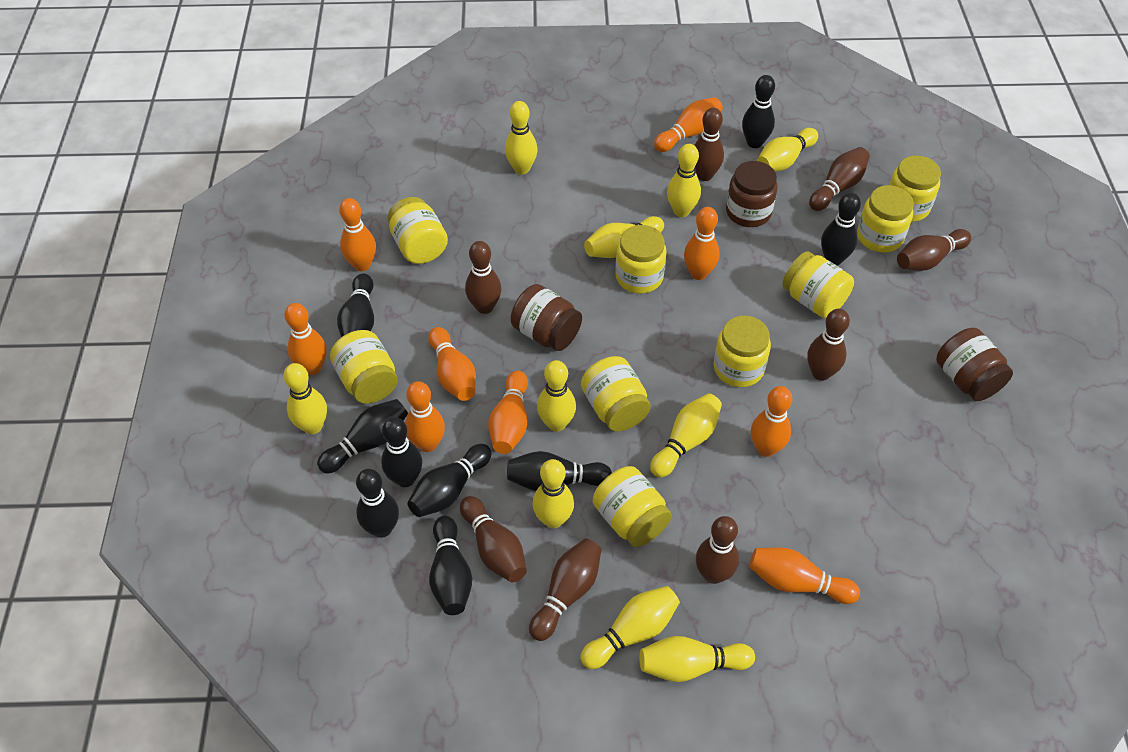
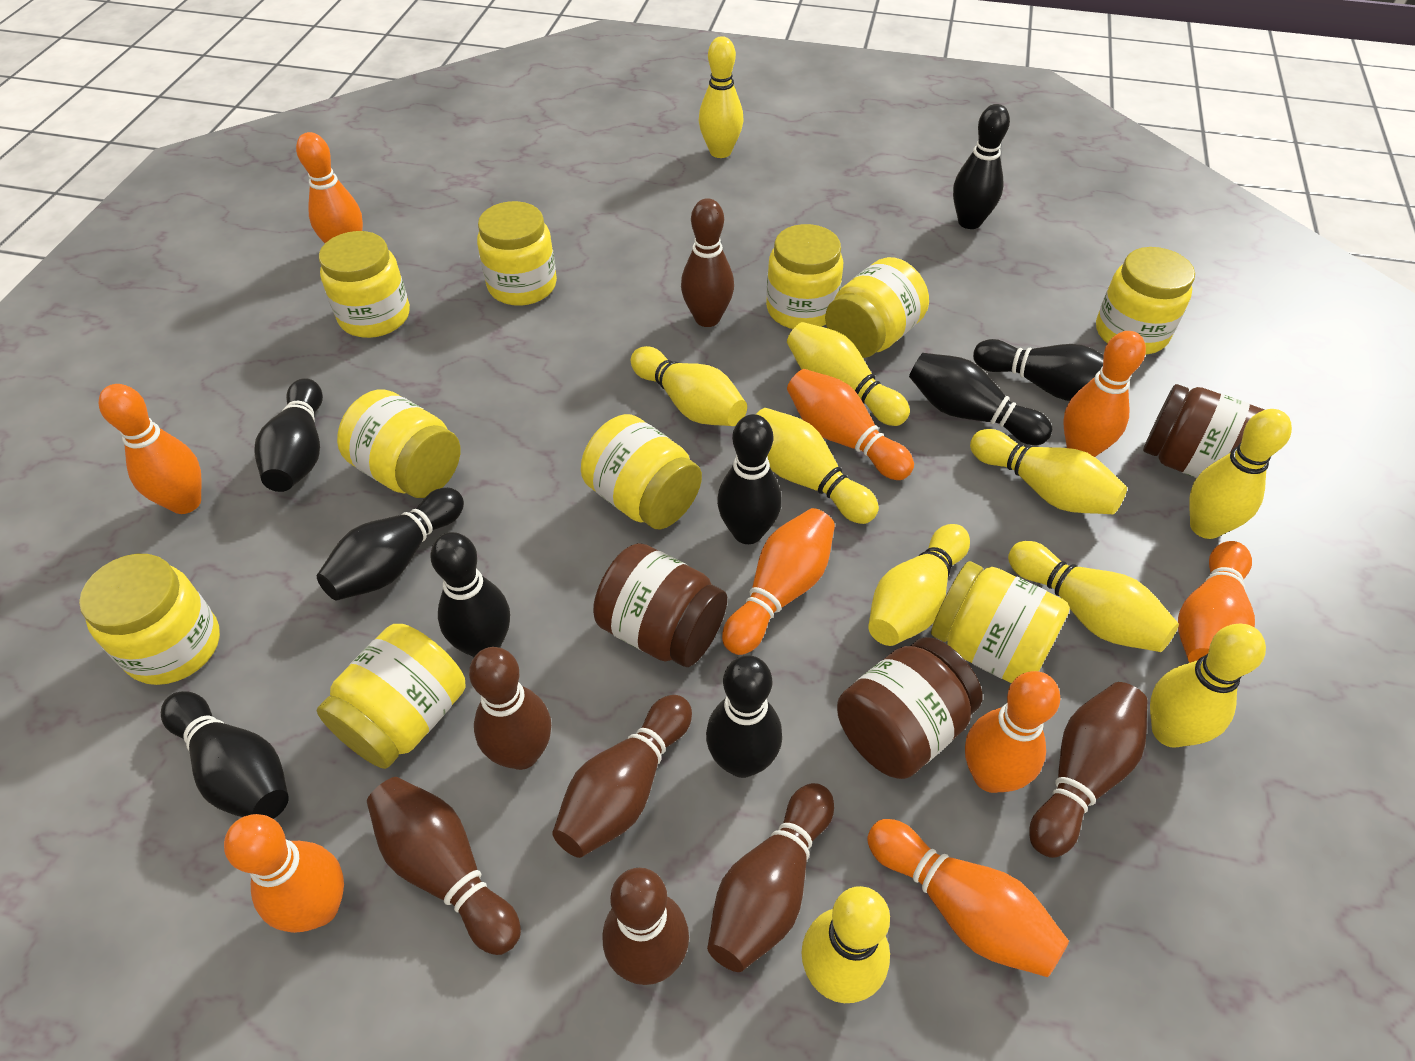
brown bowling pin: 8 -> 7
yellow jar: 9 -> 10

